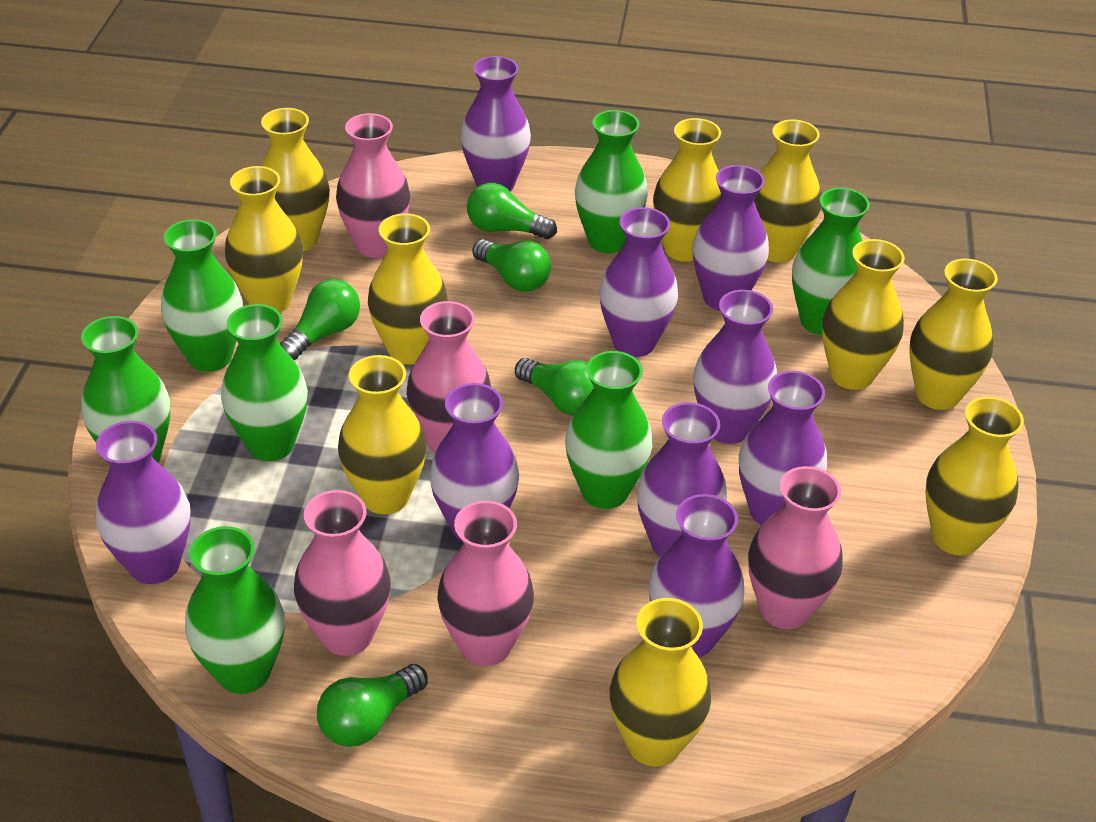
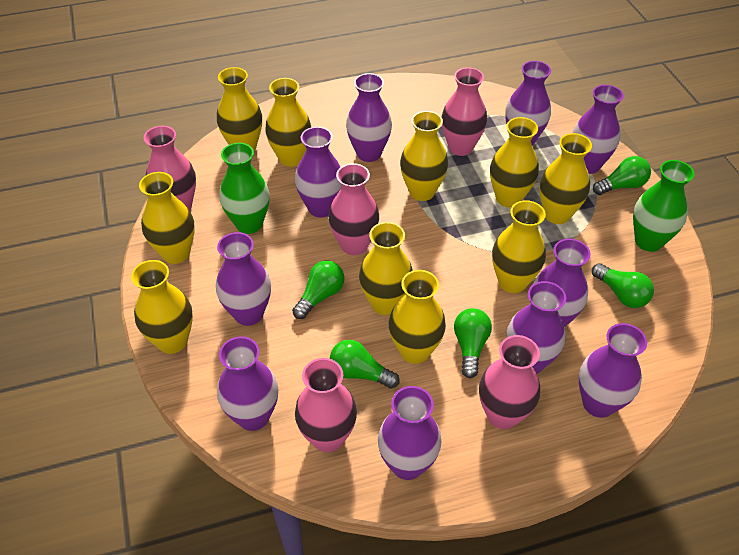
green vase: 7 -> 2
purple vase: 9 -> 10

